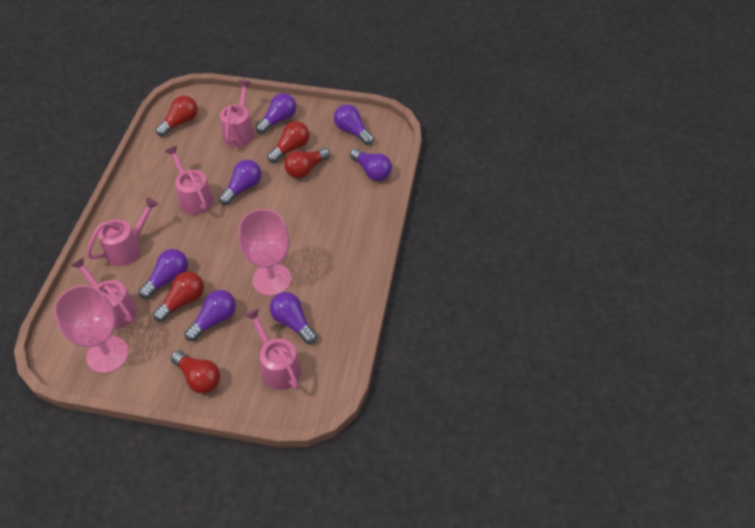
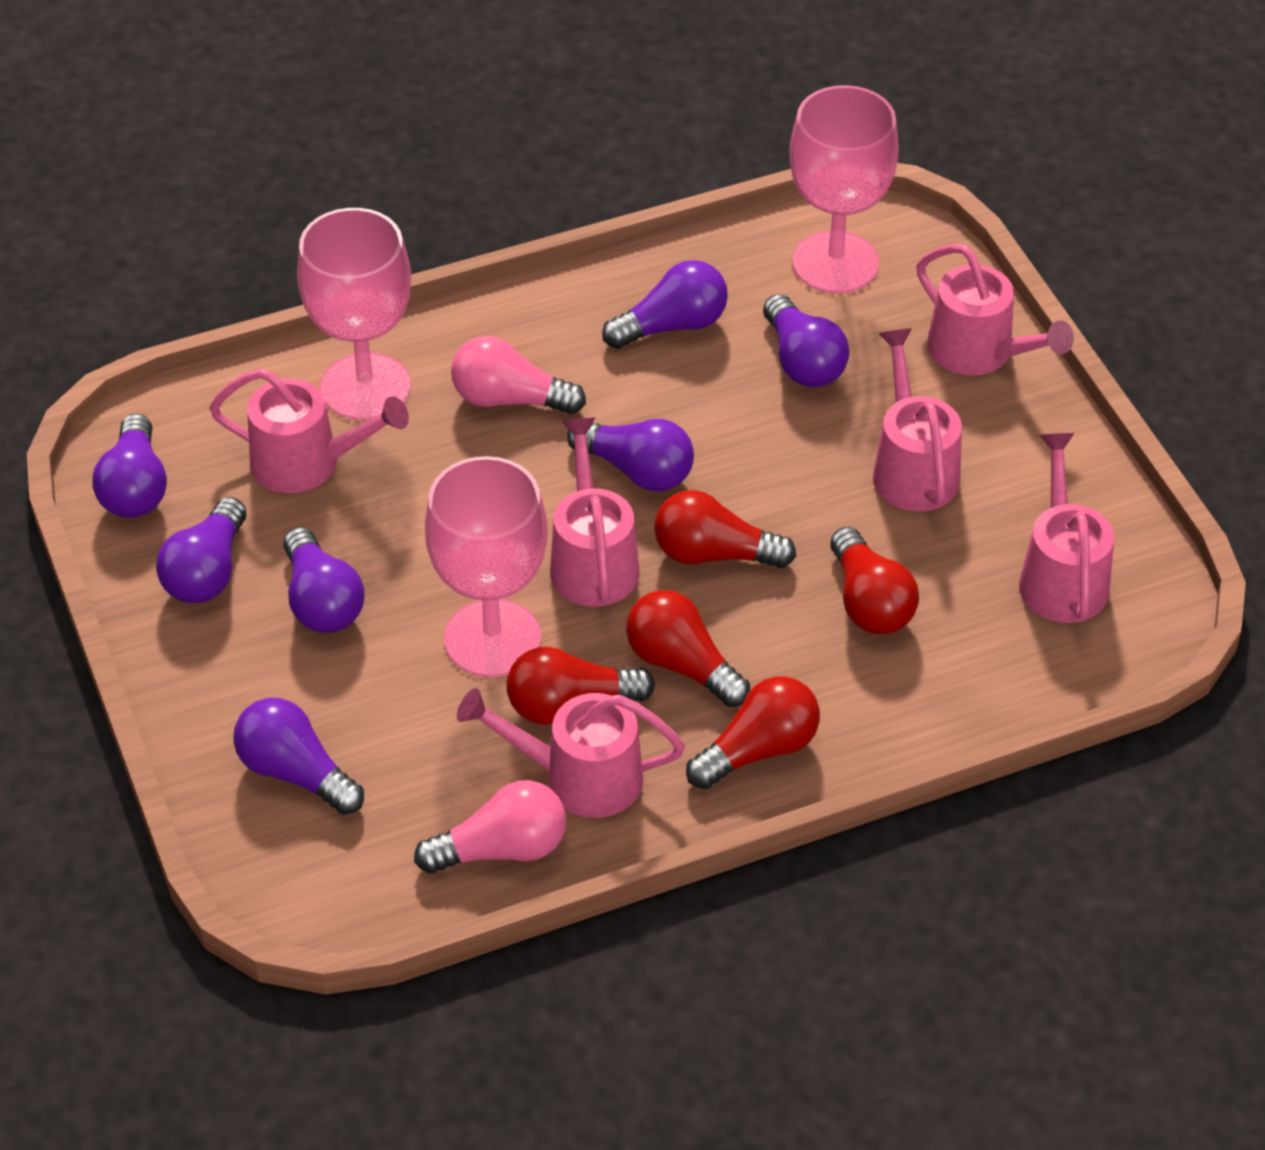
pink goblet: 2 -> 3
pink light bulb: 0 -> 2
pink watering can: 5 -> 6

